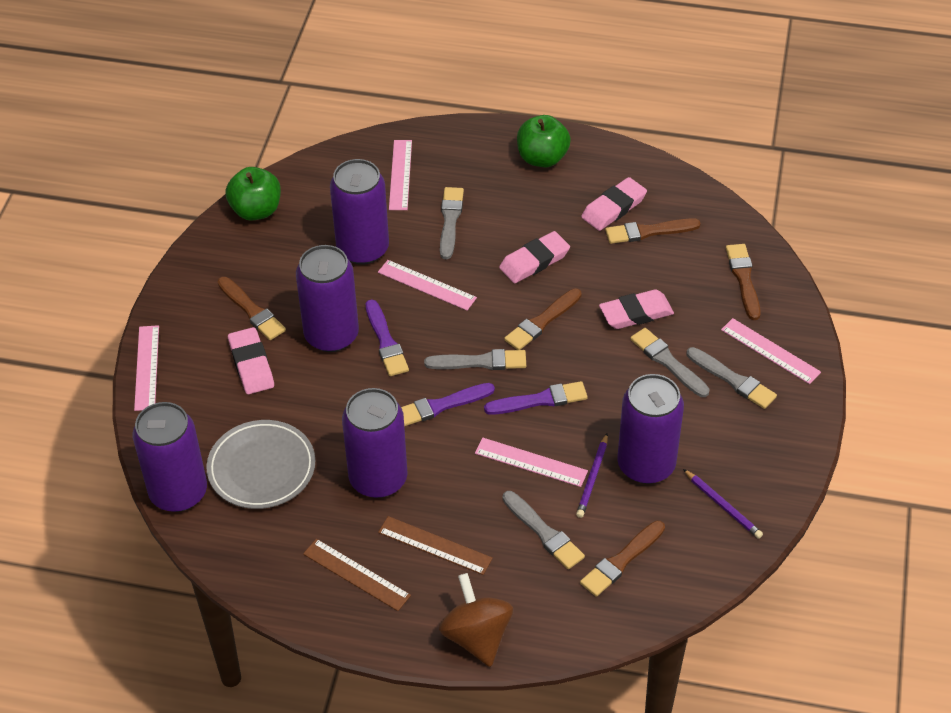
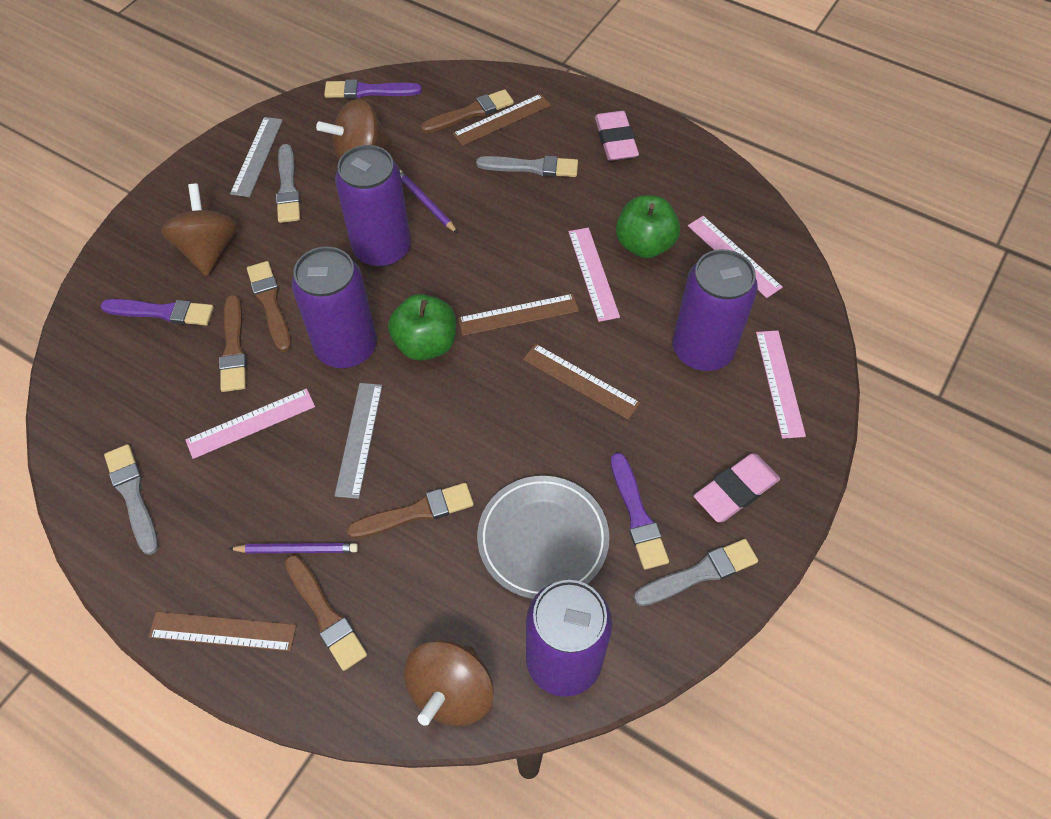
brown ruler: 2 -> 4
brown spinning top: 1 -> 3
grey brush: 5 -> 4
grey ruler: 0 -> 2
pink eraser: 4 -> 2
pink ruler: 5 -> 4
purple can: 5 -> 4

